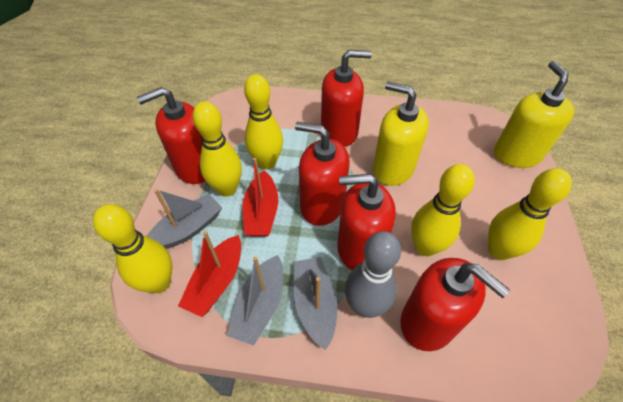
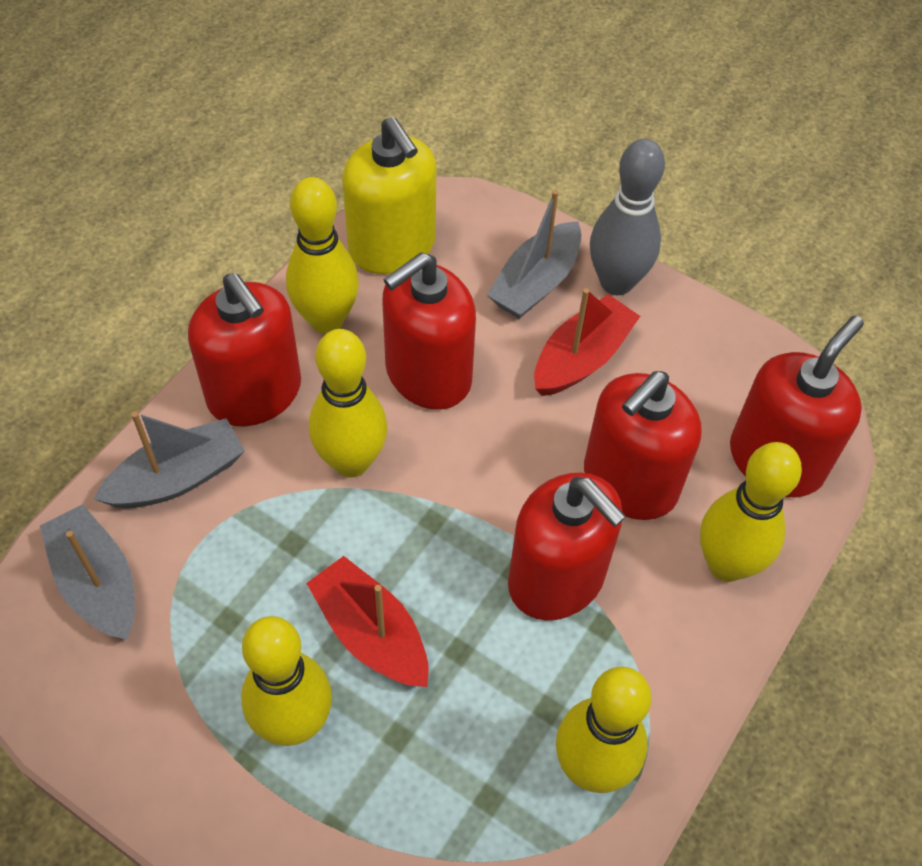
yellow soap dispenser: 2 -> 1

